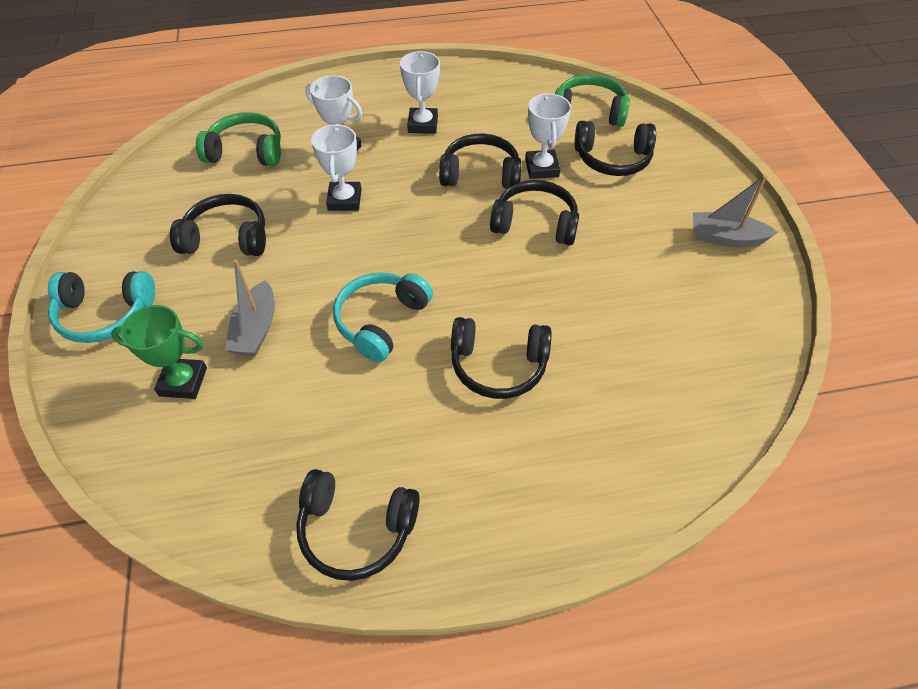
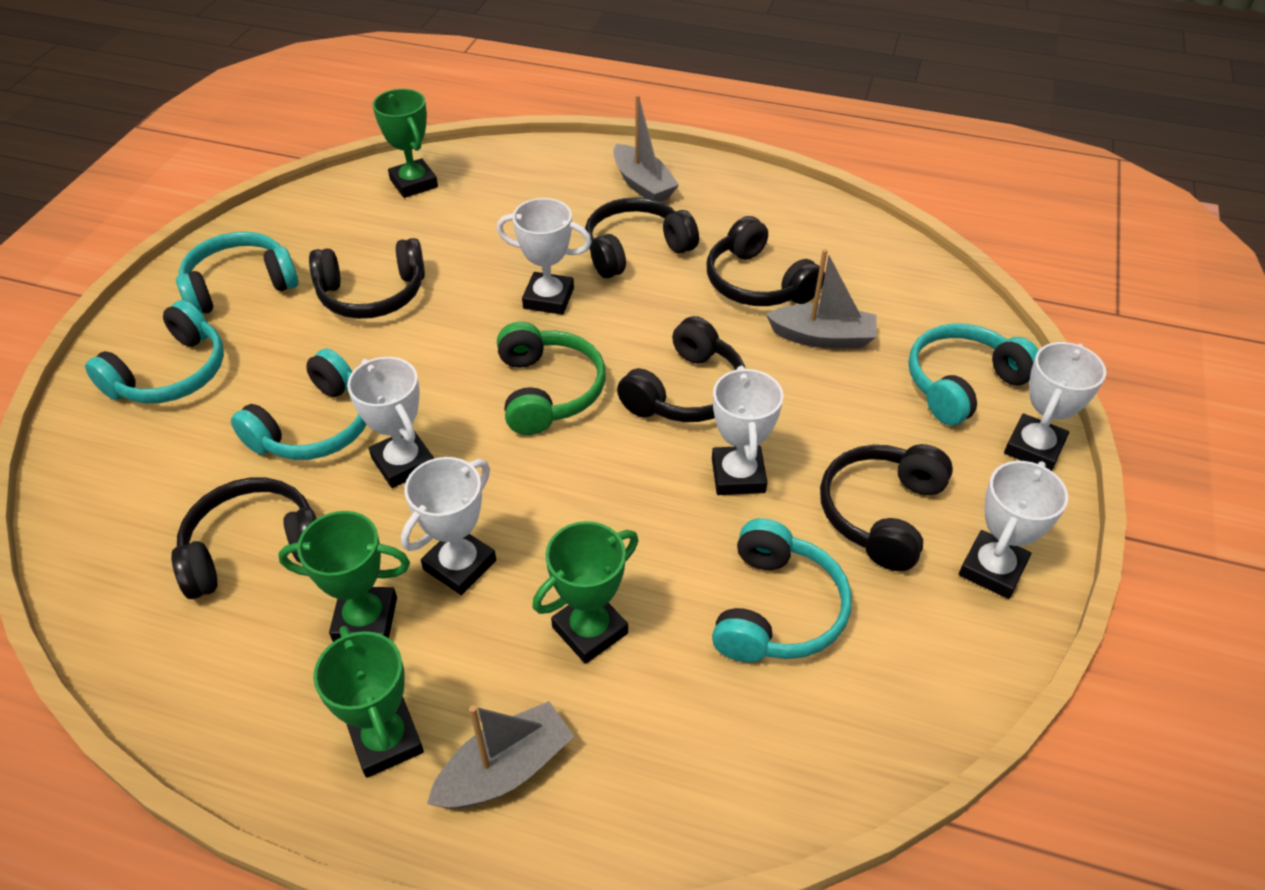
green headphones: 2 -> 1
green trophy: 1 -> 4
grey boat: 2 -> 3
turquoise headphones: 2 -> 5
white trophy: 4 -> 6

